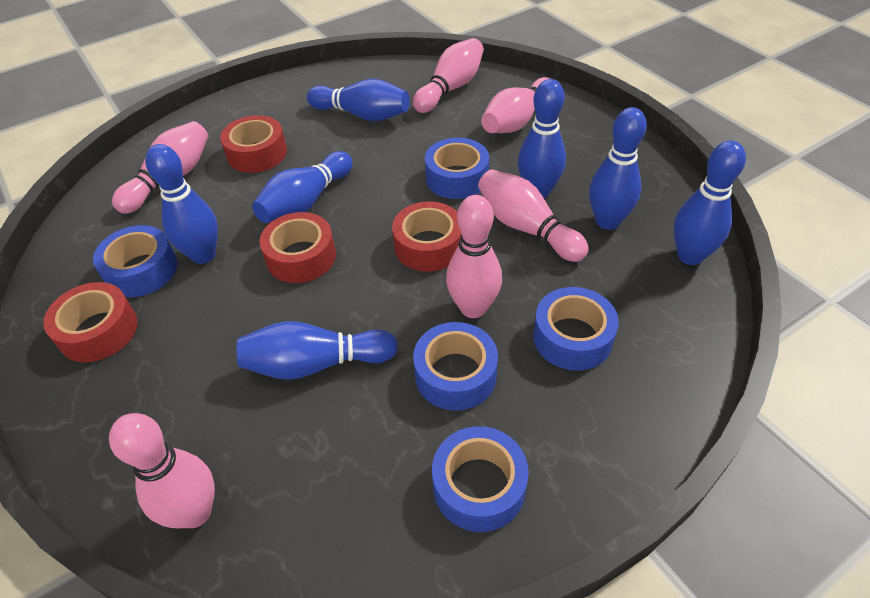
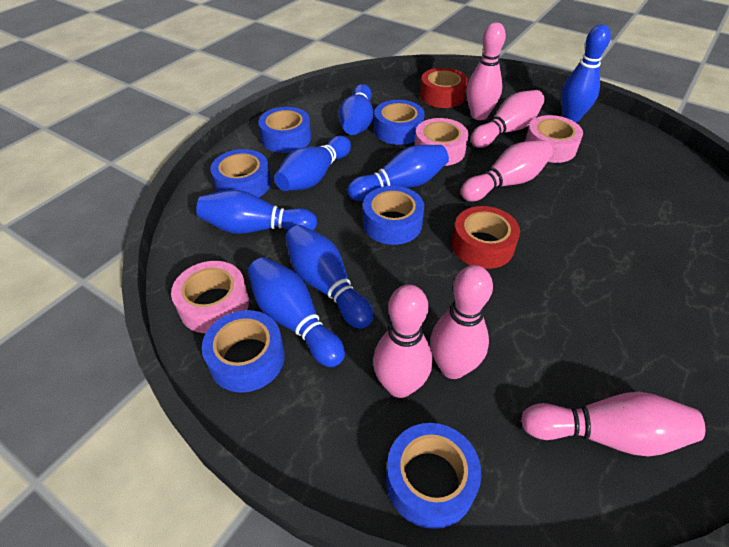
blue tape: 5 -> 6
pink tape: 0 -> 3
red tape: 4 -> 2

